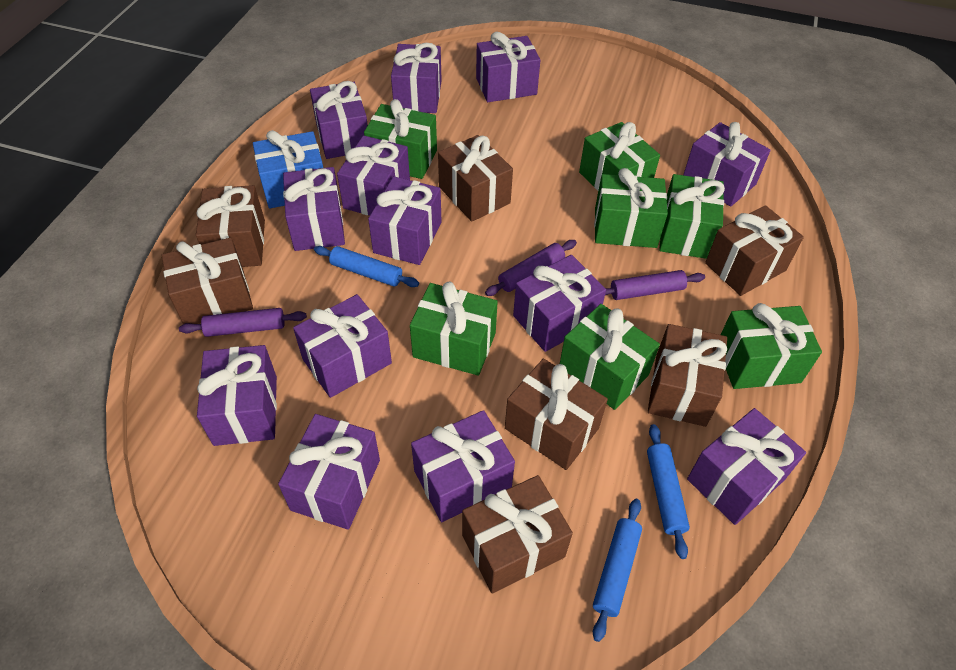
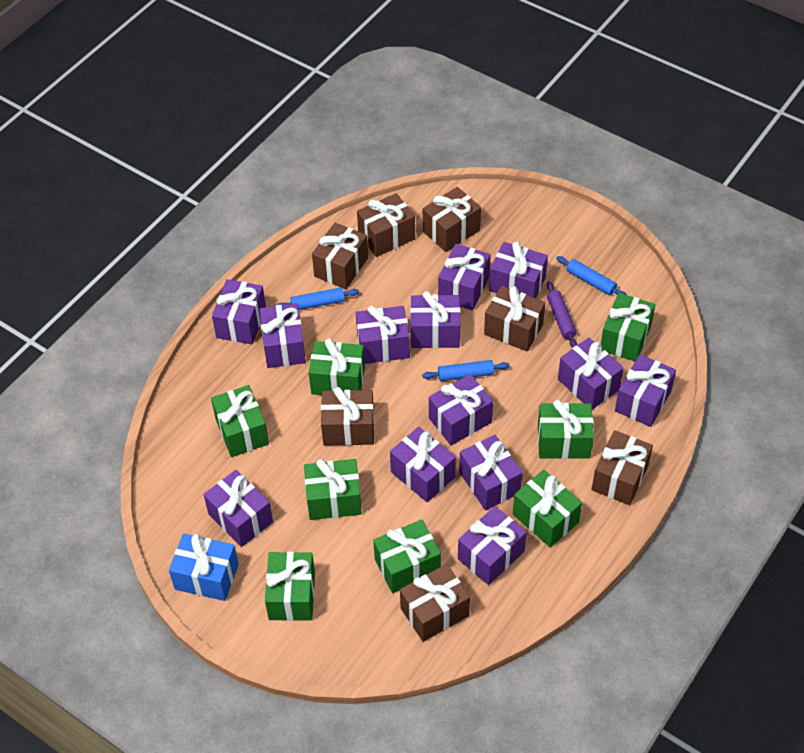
green gift: 7 -> 8
purple rolling pin: 3 -> 1

